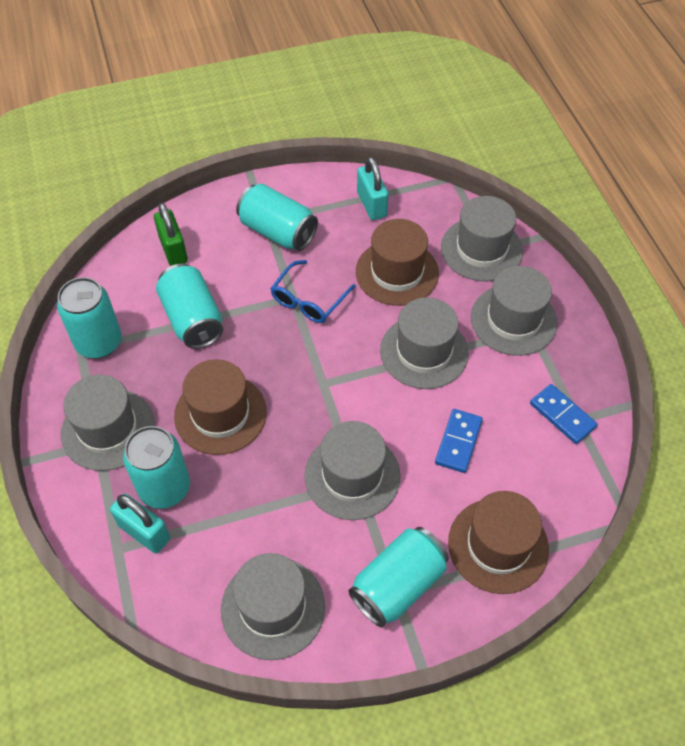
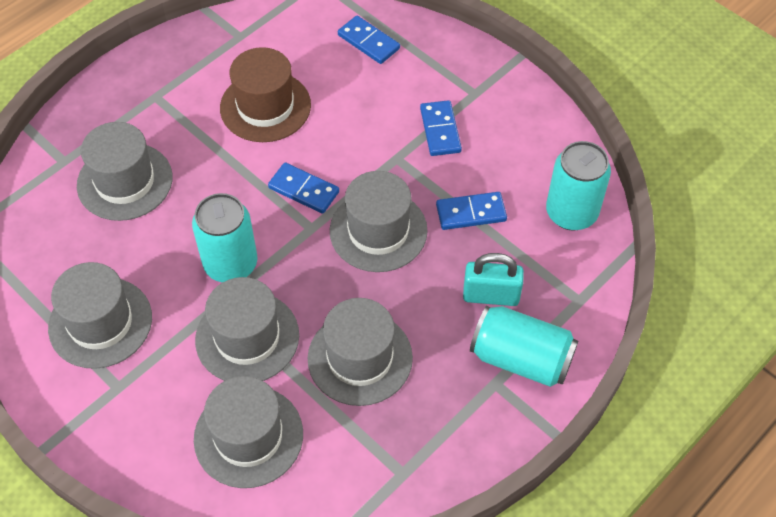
blue domino: 2 -> 4
blue glasses: 1 -> 0
brown hat: 3 -> 1
green padlock: 1 -> 0
turquoise can: 5 -> 3
turquoise padlock: 2 -> 1

